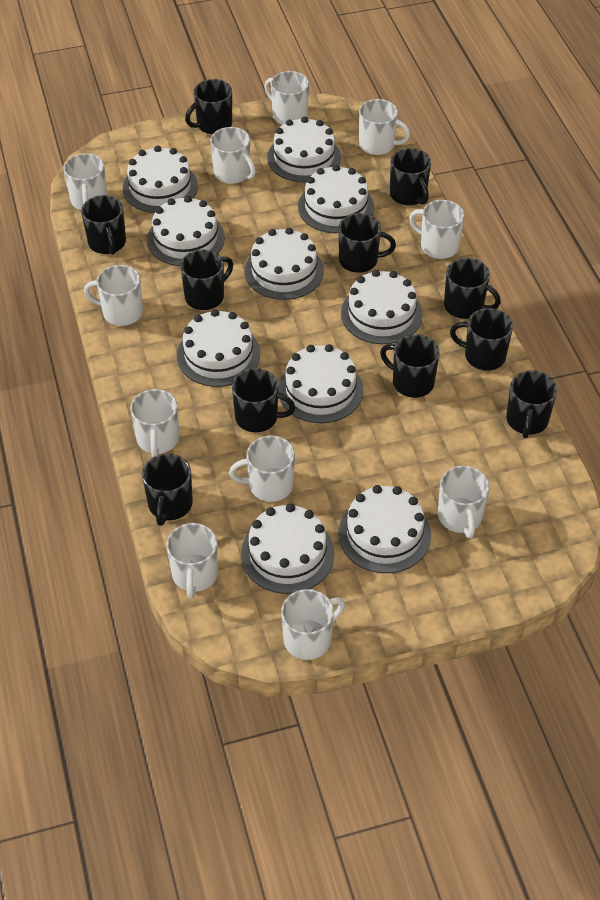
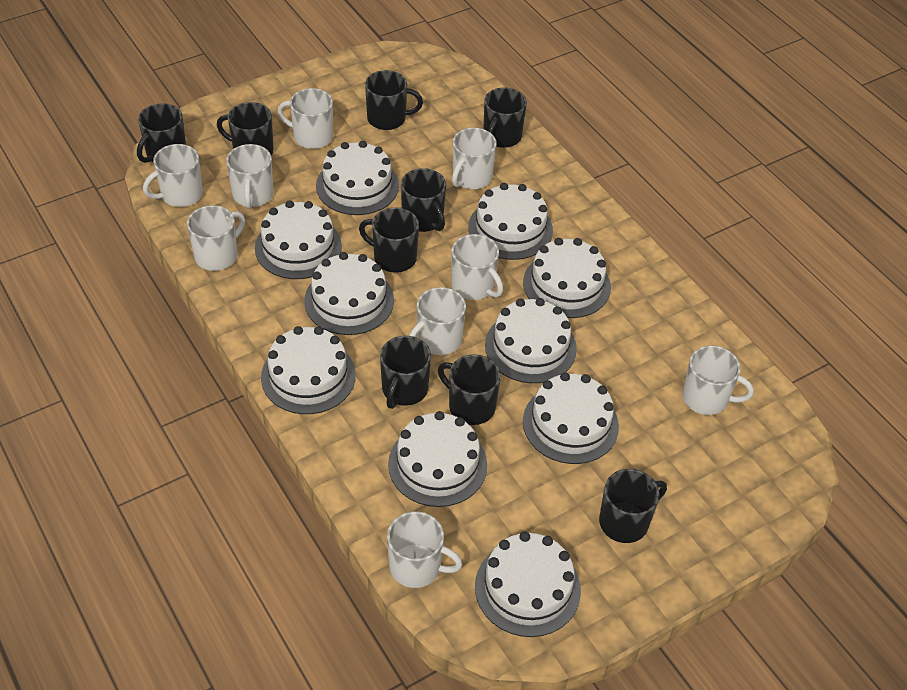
black mug: 11 -> 9
white mug: 11 -> 9

